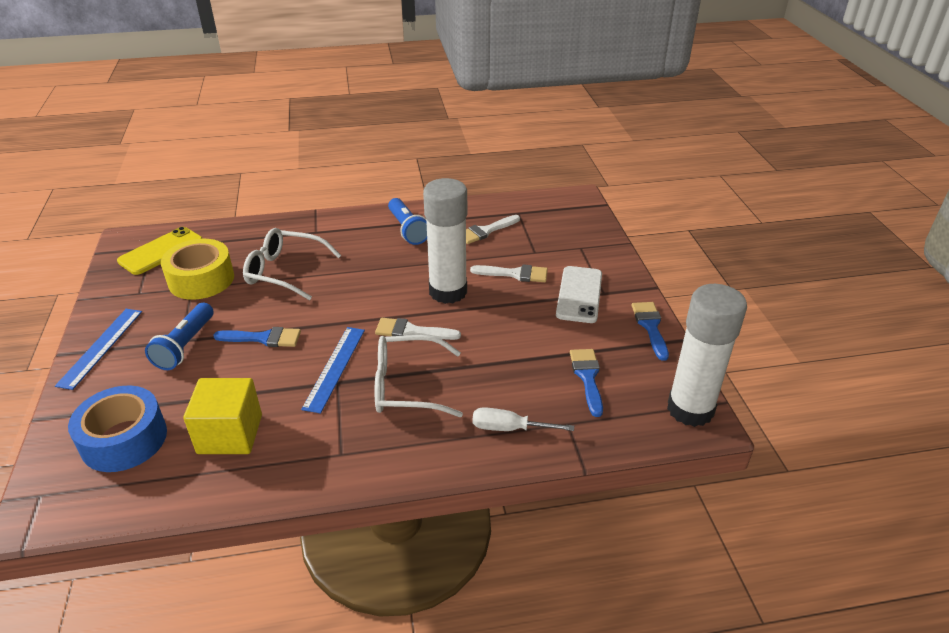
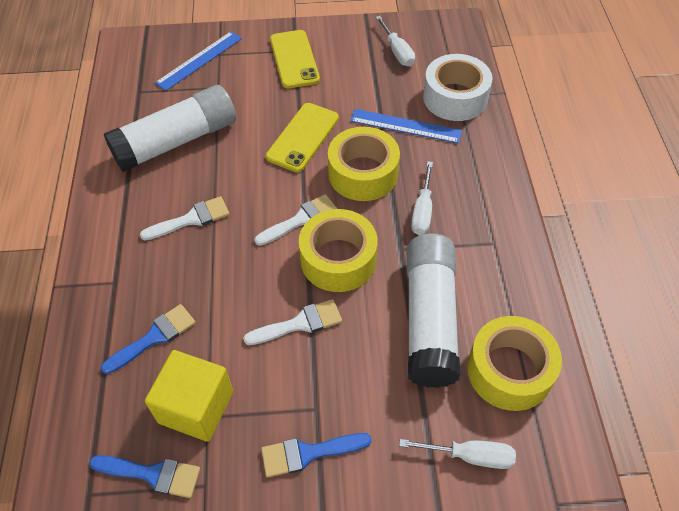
blue flashlight: 2 -> 0
blue tape: 1 -> 0
white glasses: 2 -> 0
white phone: 1 -> 0
white screwdriver: 1 -> 3
white tape: 0 -> 1
yellow phone: 1 -> 2
yellow tape: 1 -> 3

